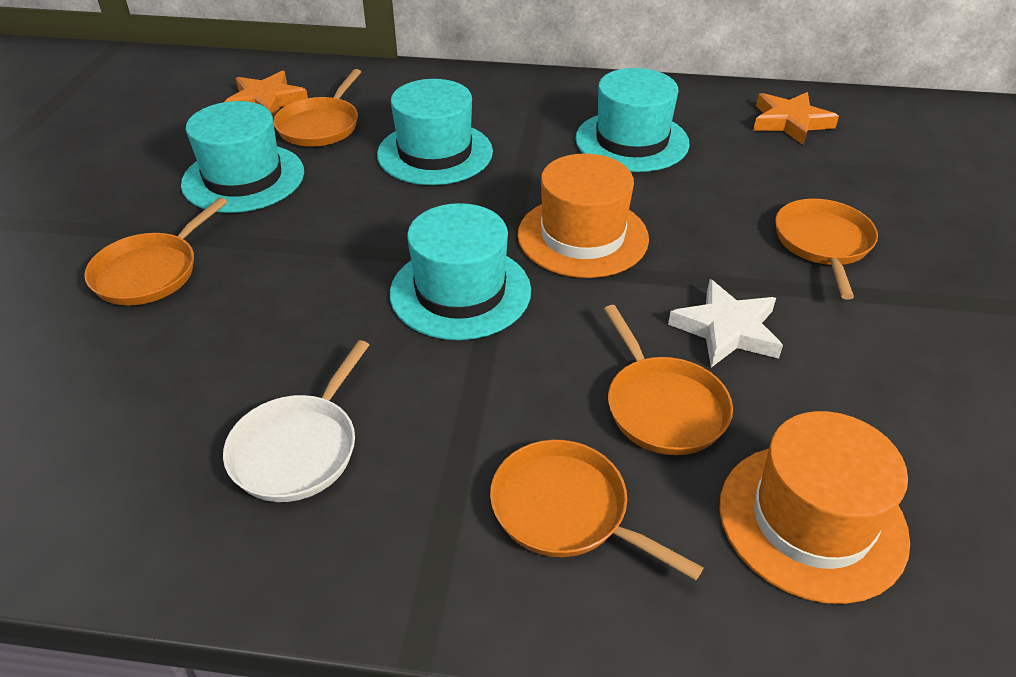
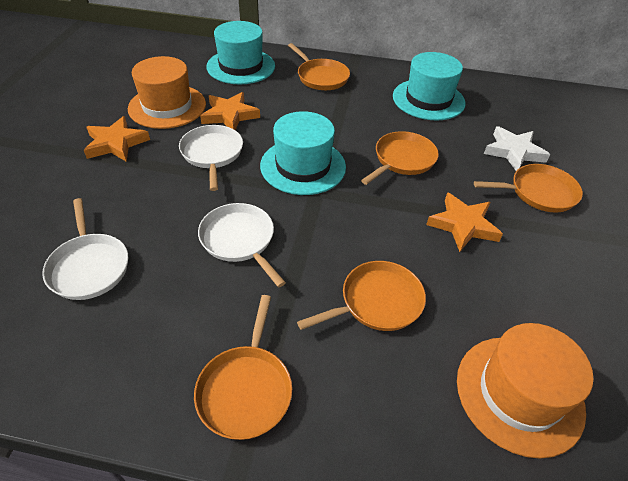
orange star: 2 -> 3
turquoise hat: 4 -> 3
white pan: 1 -> 3

